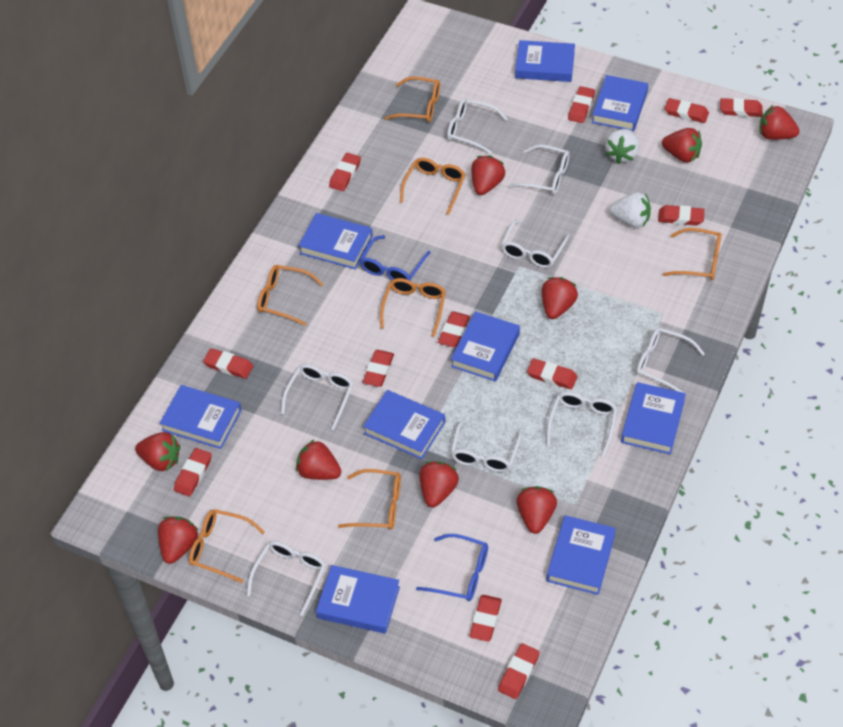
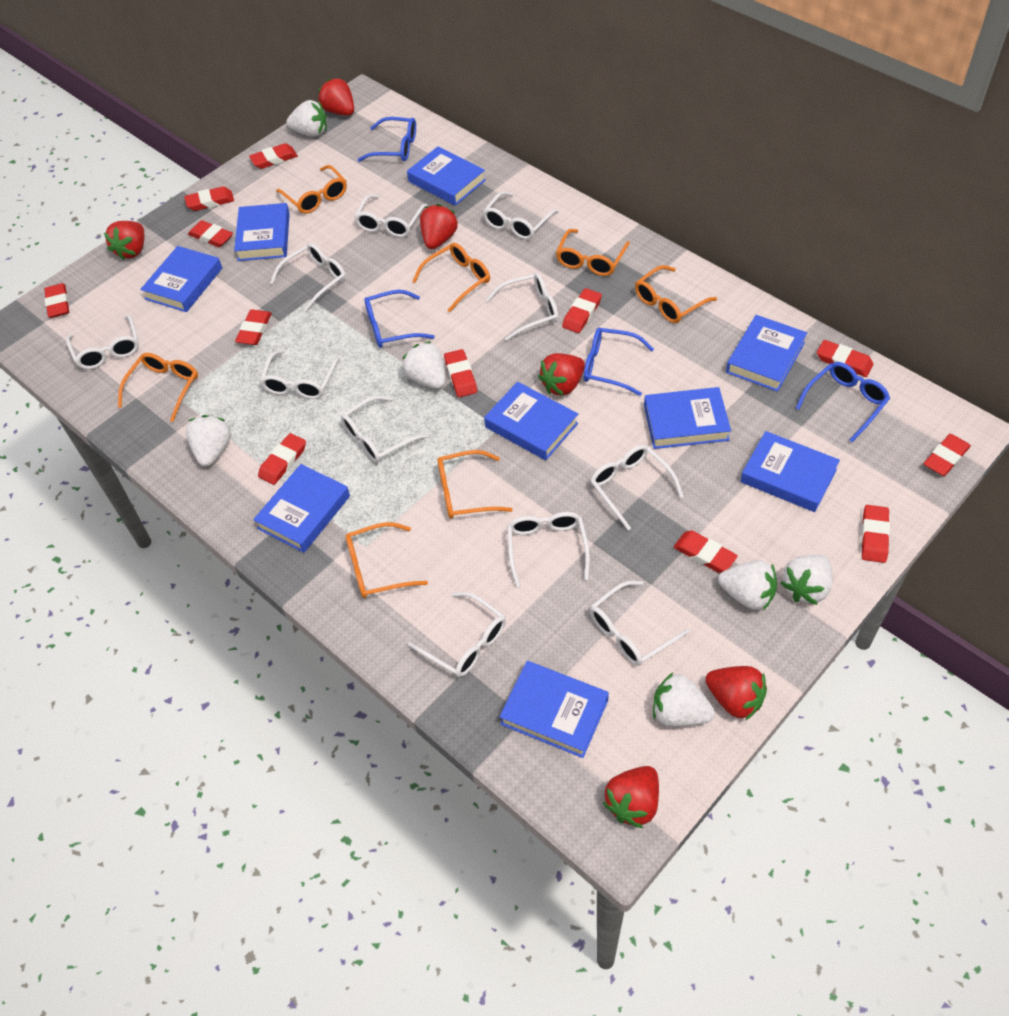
blue glasses: 2 -> 4
red strawberry: 9 -> 6
white glasses: 8 -> 11
white strawberry: 2 -> 6

